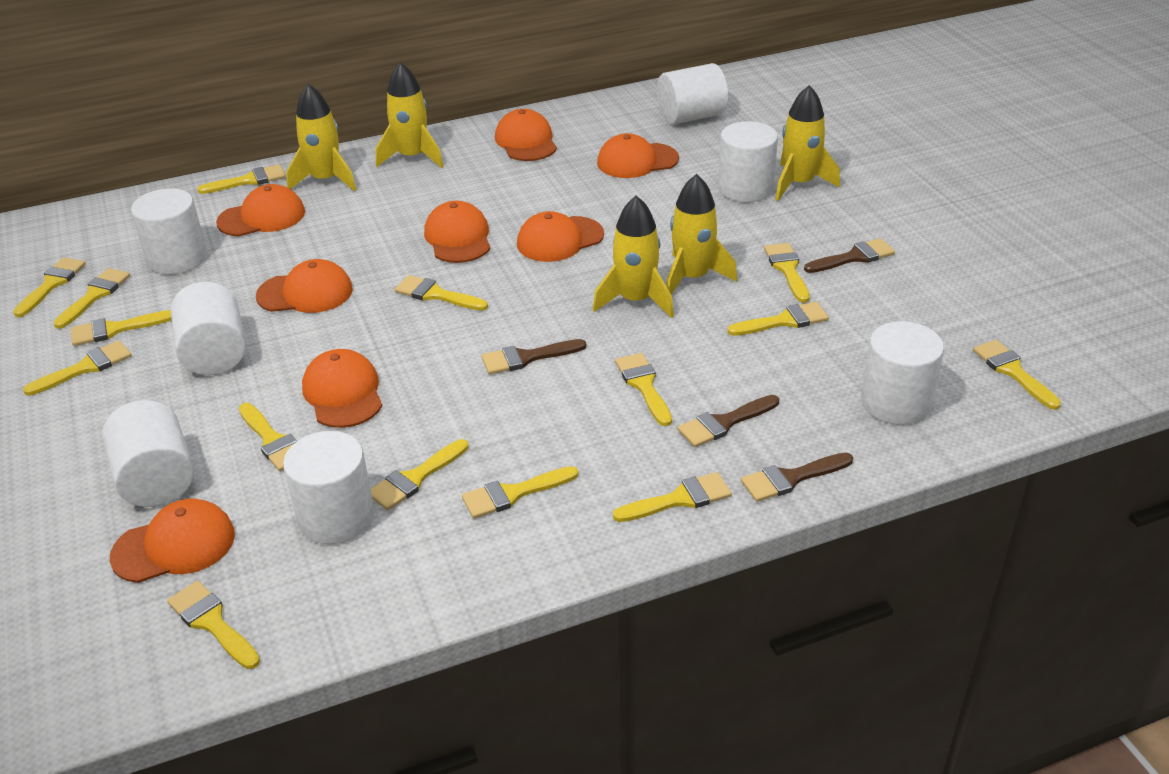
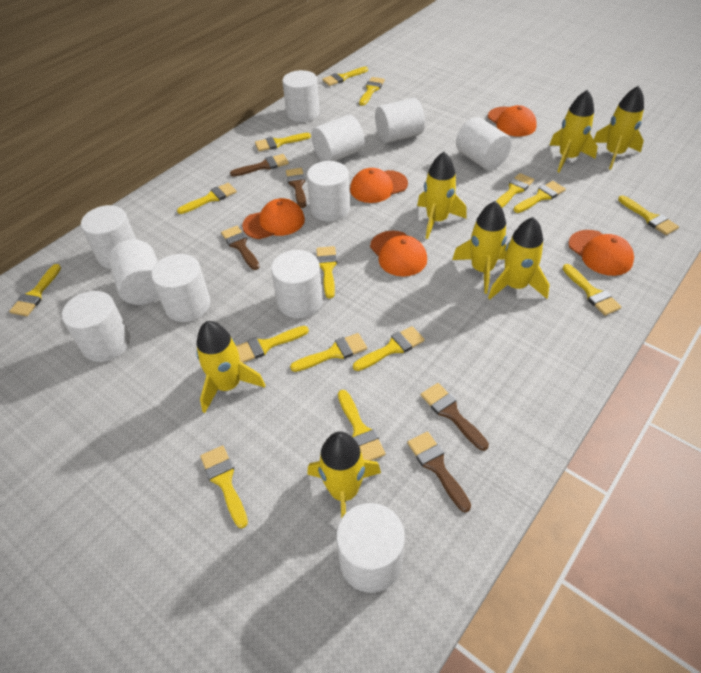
brown brush: 4 -> 5
orange cap: 8 -> 5
white cylinder: 7 -> 11
yellow rocket: 5 -> 7

